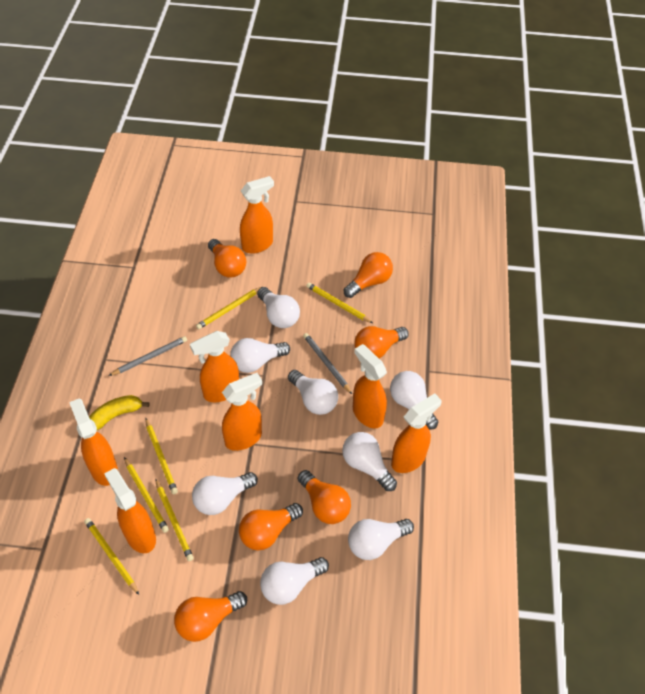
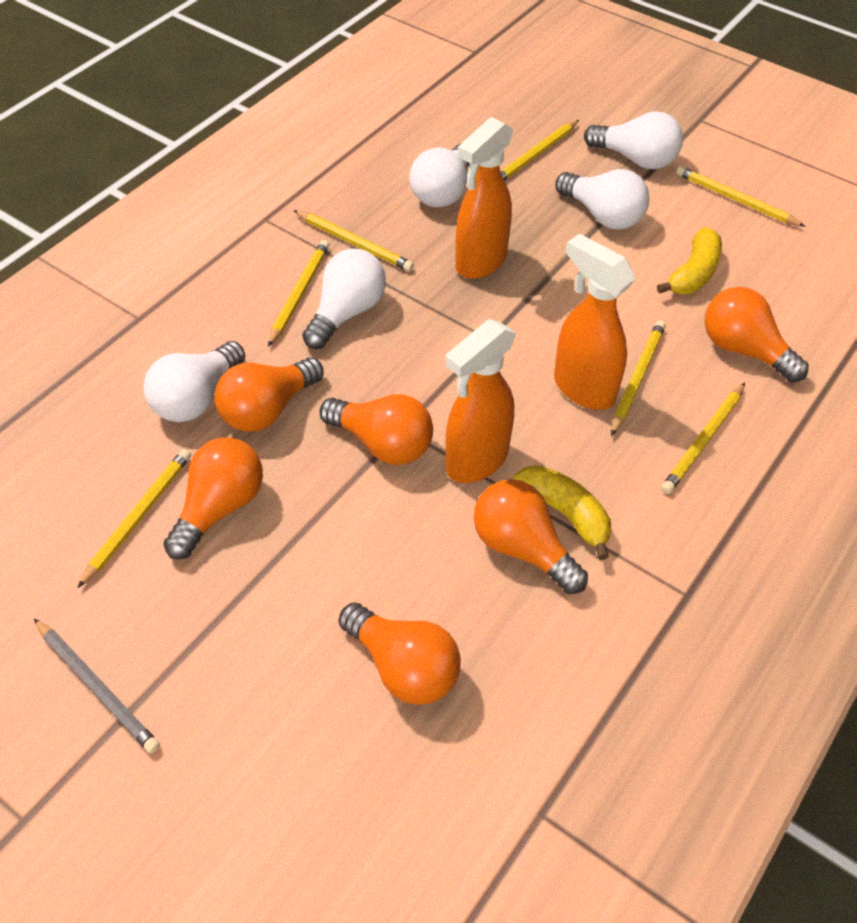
grey pencil: 2 -> 1
orange spray bottle: 7 -> 3
white light bulb: 8 -> 5
yellow banana: 1 -> 2
yellow pencil: 6 -> 7

